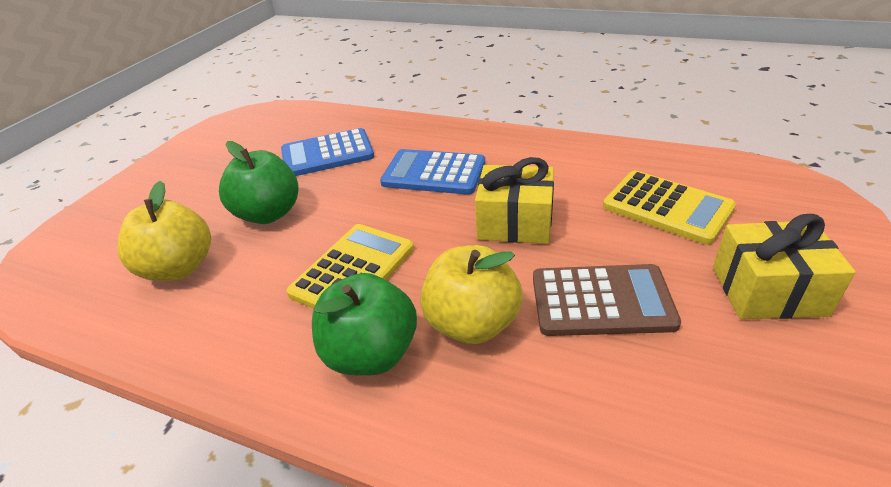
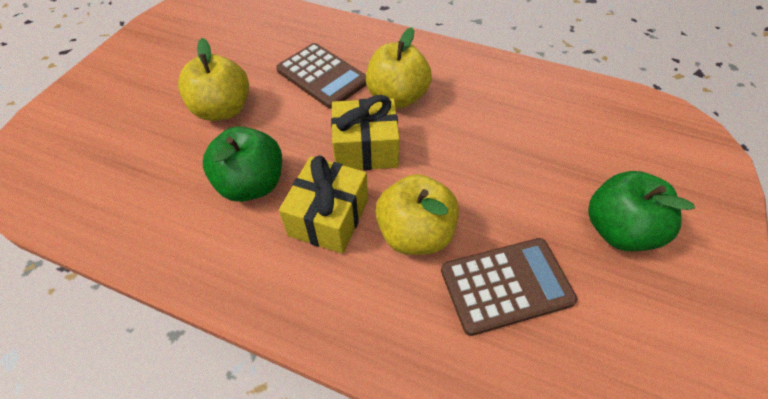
blue calculator: 2 -> 0
brown calculator: 1 -> 2
yellow apple: 2 -> 3
yellow calculator: 2 -> 0

